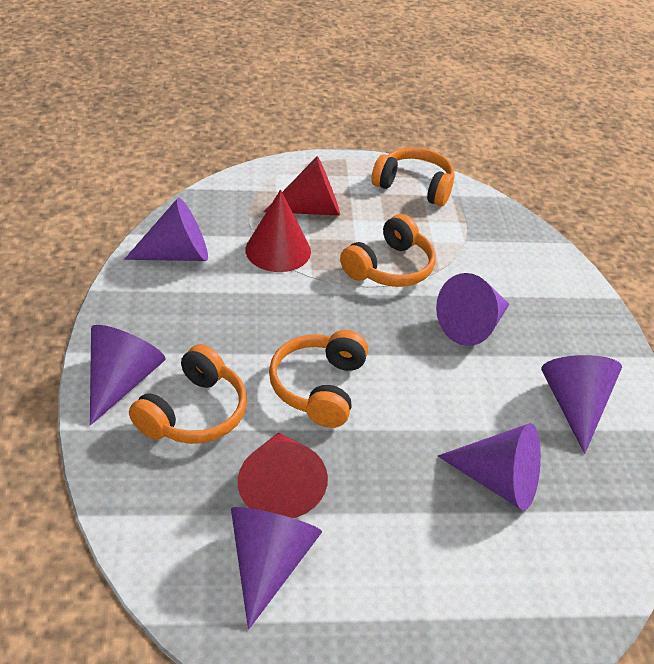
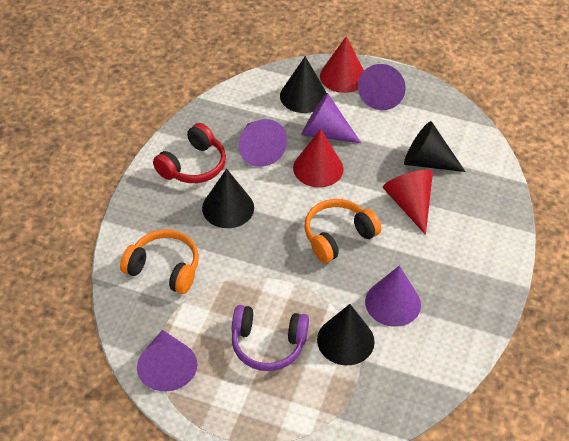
black cone: 0 -> 4
orange headphones: 4 -> 2
purple cone: 6 -> 5
purple headphones: 0 -> 1
red headphones: 0 -> 1

